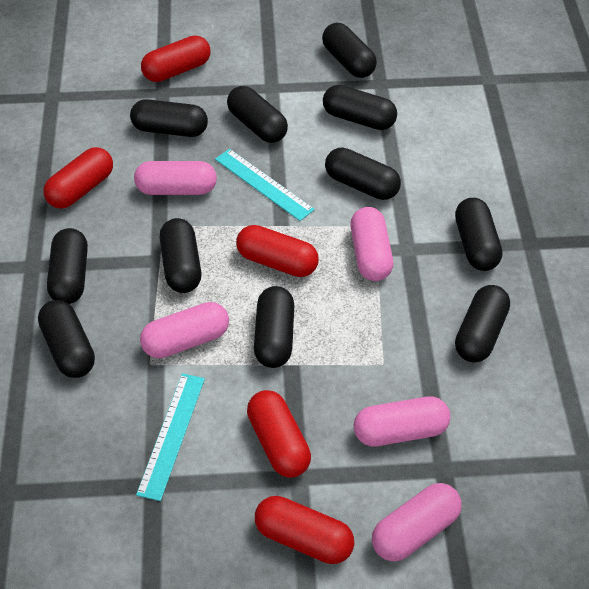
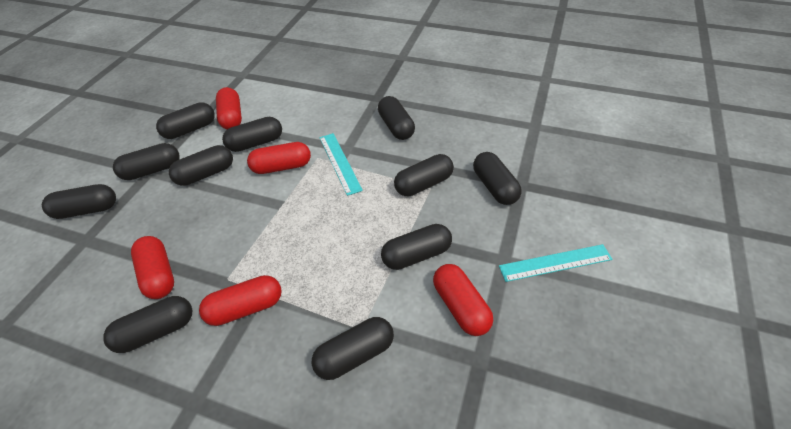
pink capsule: 5 -> 0

